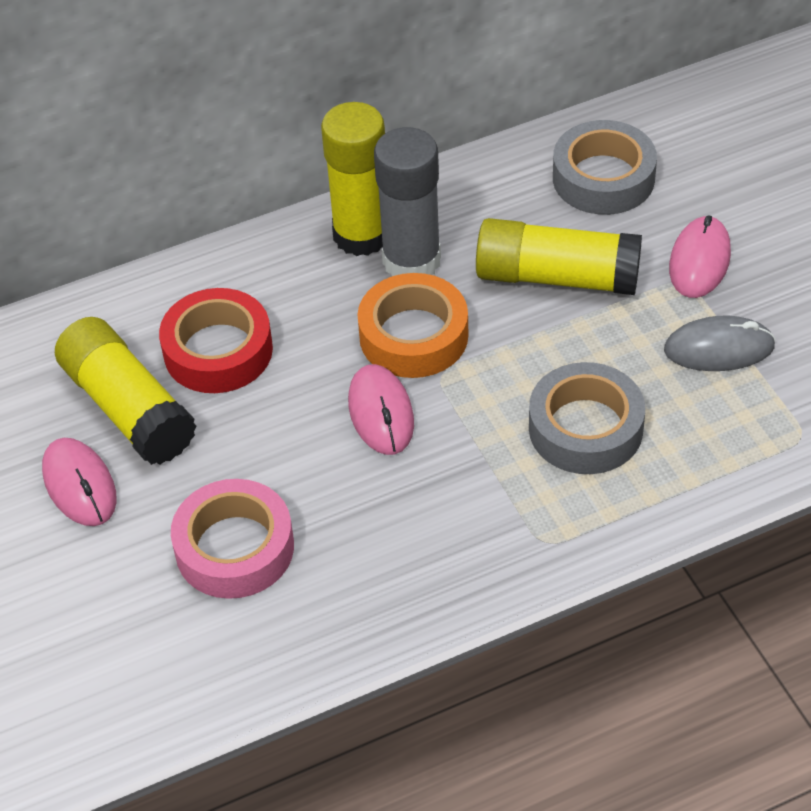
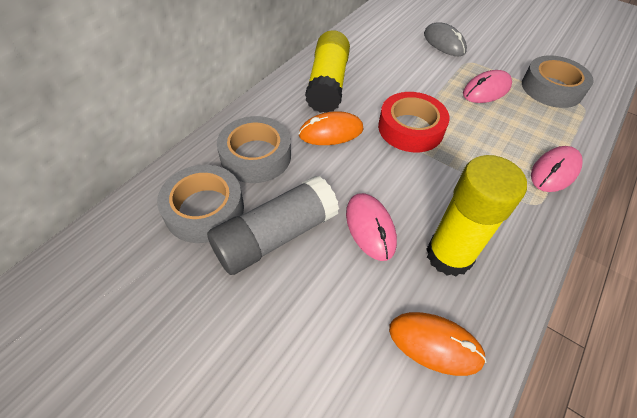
grey tape: 2 -> 3
orange mouse: 0 -> 2
orange tape: 1 -> 0
pink tape: 1 -> 0
yellow glue stick: 3 -> 2

